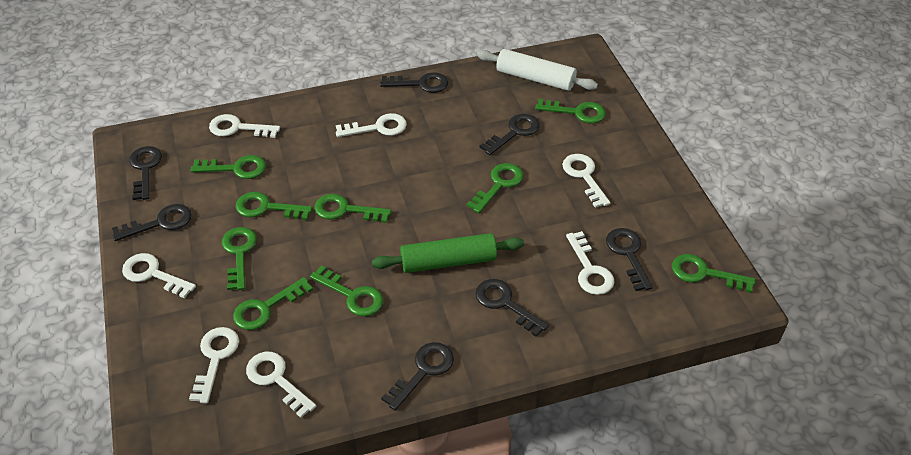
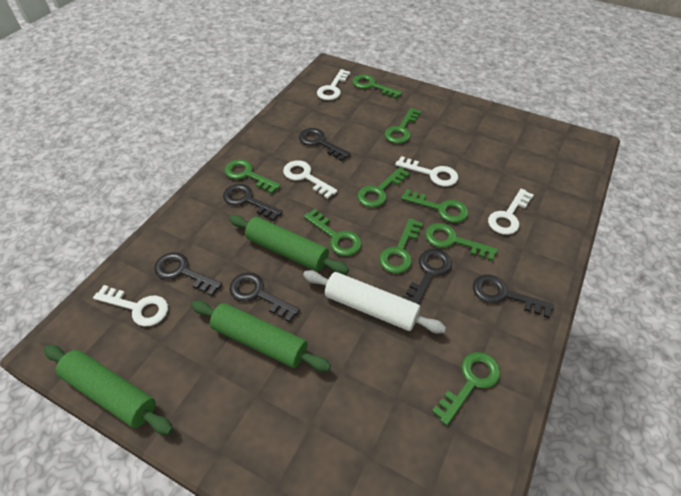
black key: 7 -> 6
green rolling pin: 1 -> 3
white key: 7 -> 5

